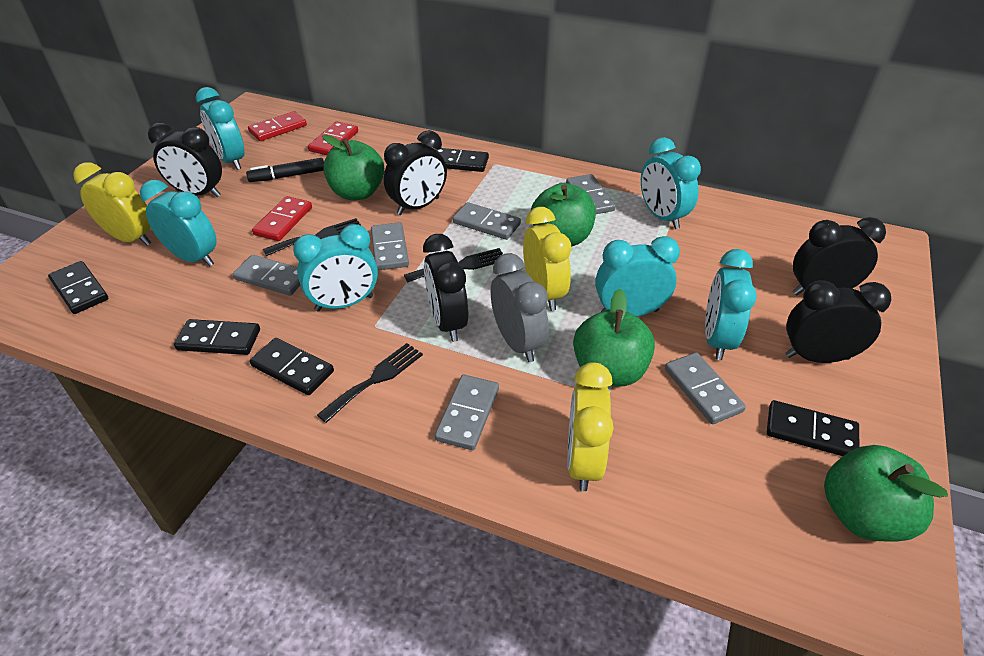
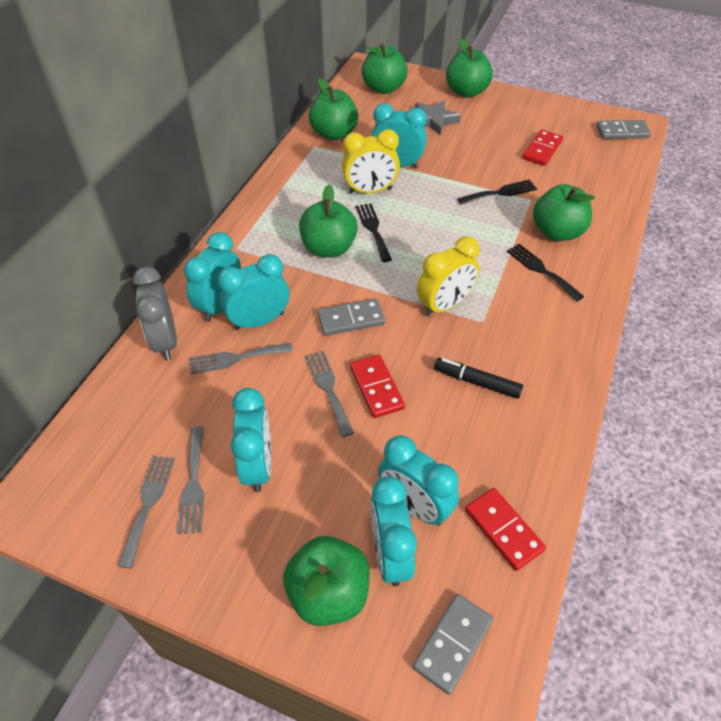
black clock: 5 -> 0
black domino: 5 -> 0
green apple: 4 -> 6
grey domino: 6 -> 3
grey fork: 0 -> 4
grey star: 0 -> 1
yellow clock: 3 -> 2

